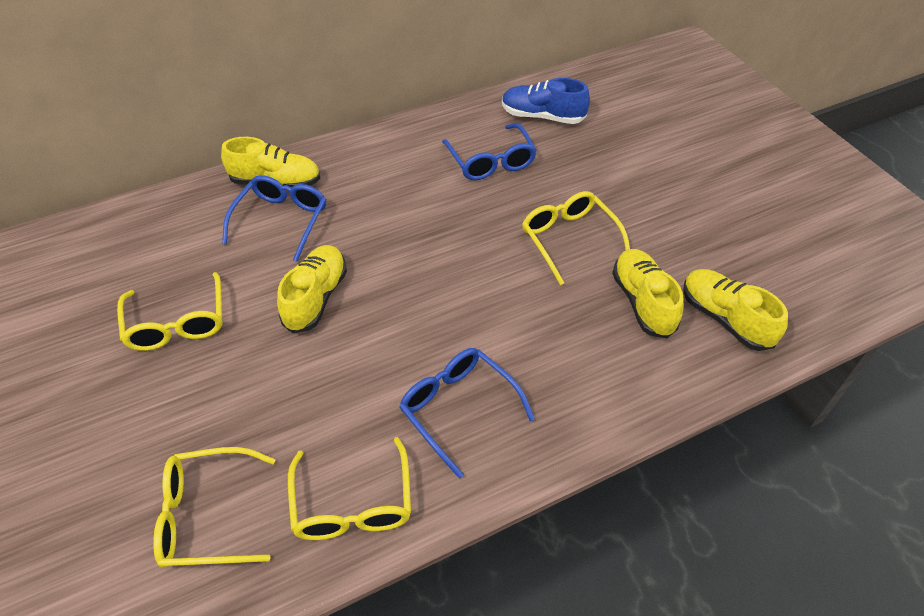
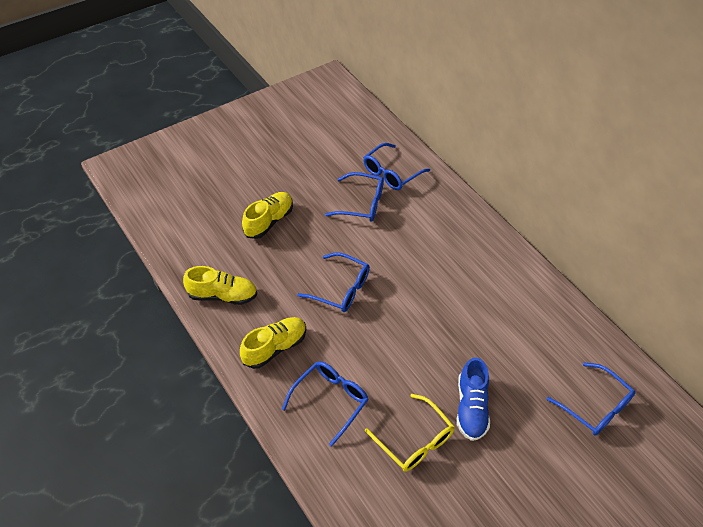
blue glasses: 3 -> 5
yellow glasses: 4 -> 1
yellow shoe: 4 -> 3

